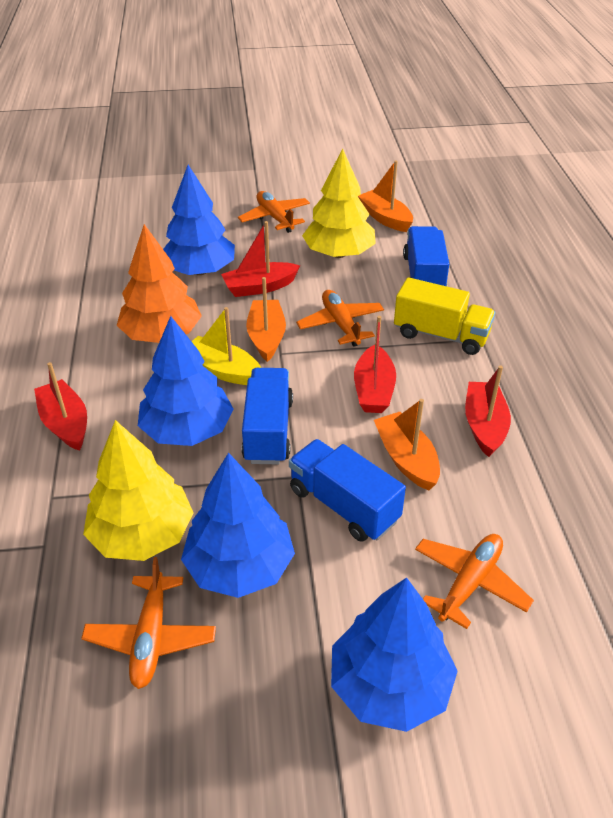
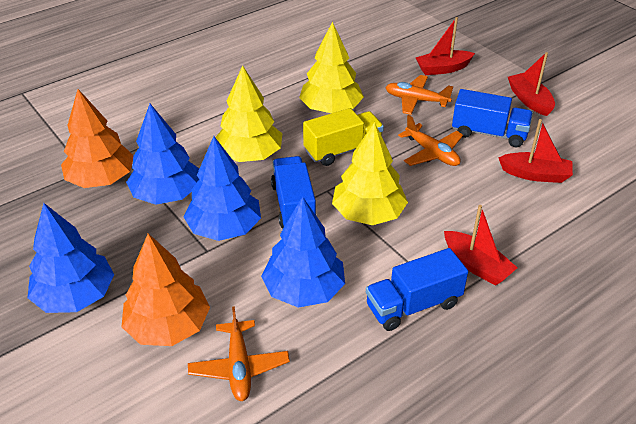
orange boat: 3 -> 0
orange plane: 4 -> 3
orange tree: 1 -> 2
yellow boat: 1 -> 0
yellow tree: 2 -> 3

